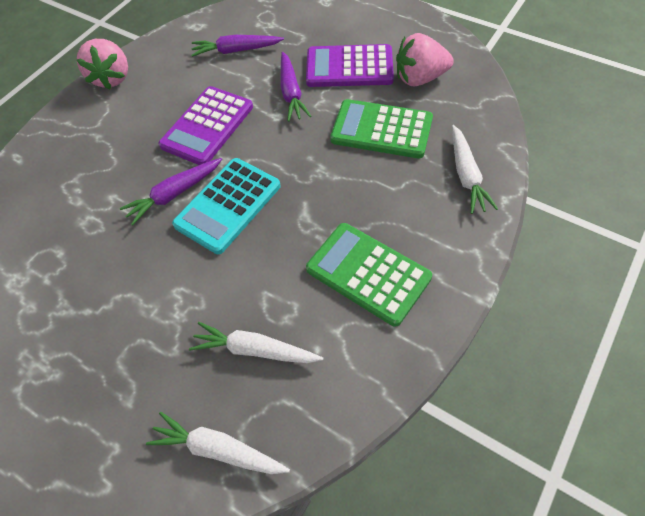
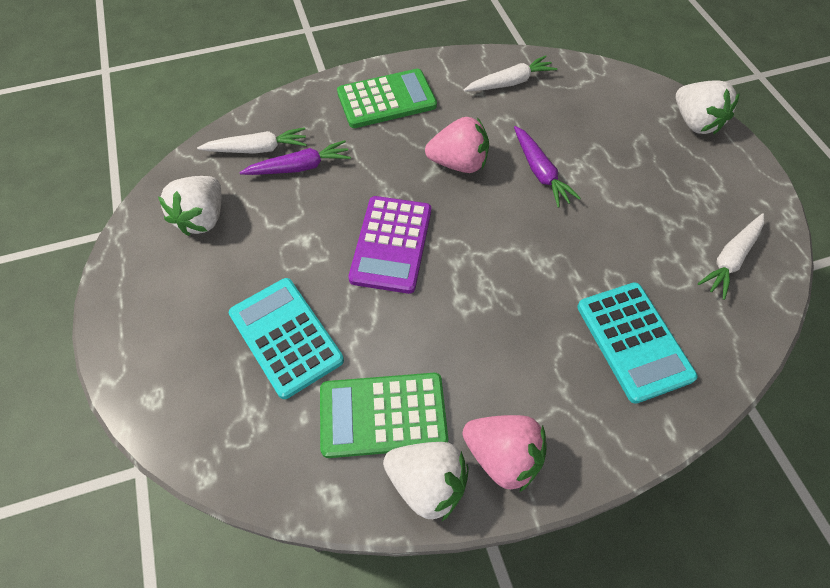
purple calculator: 2 -> 1
purple carrot: 3 -> 2
turquoise calculator: 1 -> 2
white strawberry: 0 -> 3

